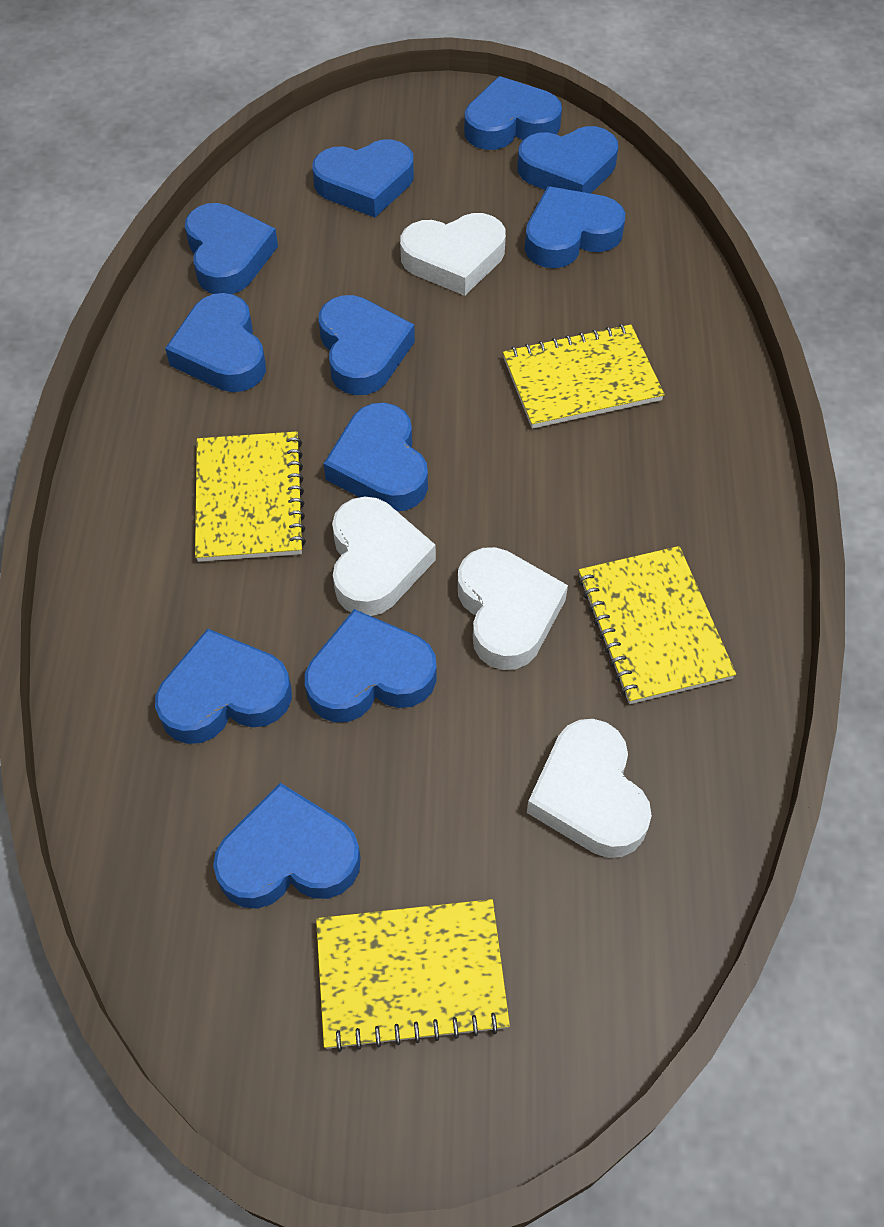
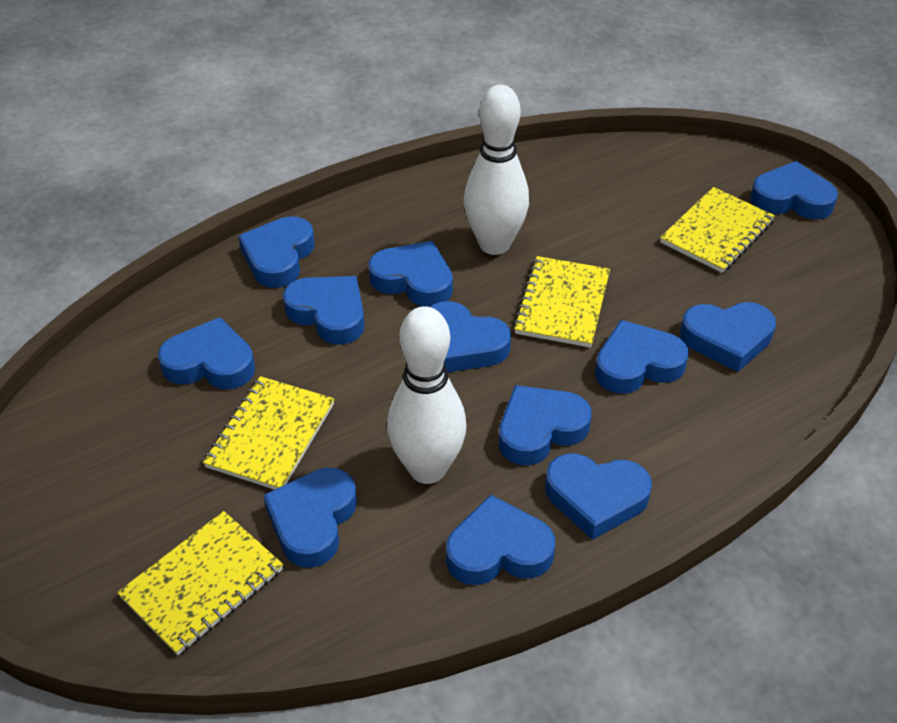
blue heart: 11 -> 12
white bowling pin: 0 -> 2
white heart: 4 -> 0

